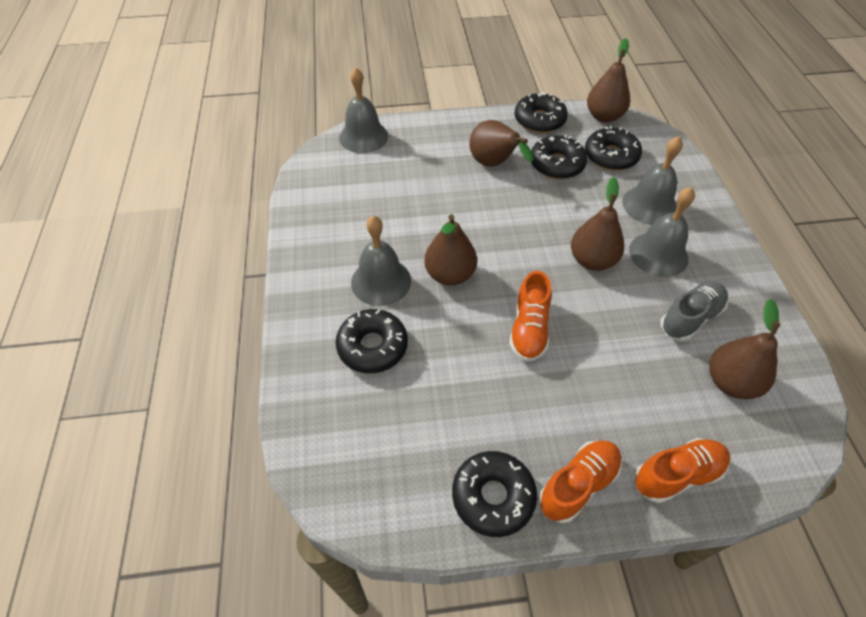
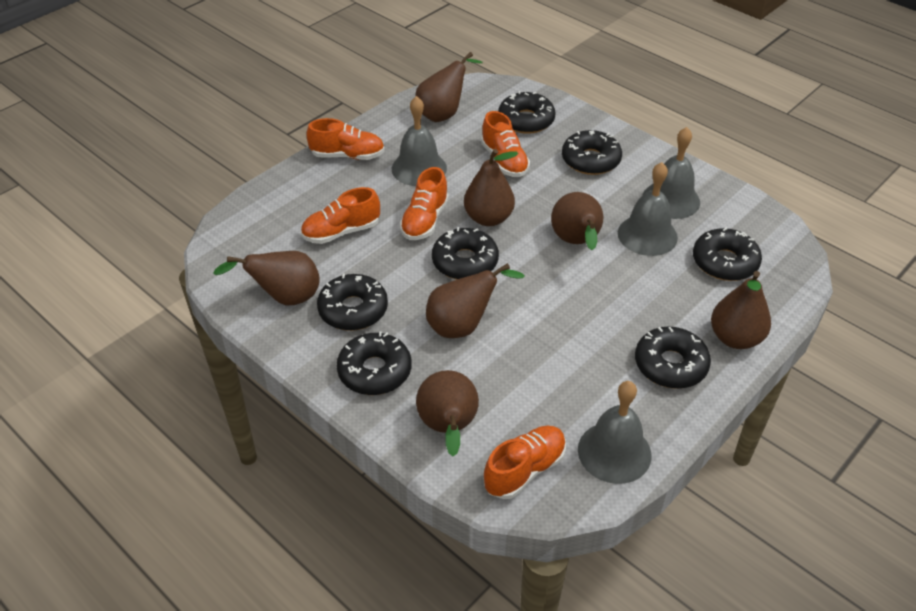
black donut: 5 -> 7
brown pear: 5 -> 7
grey shoe: 1 -> 0
orange shoe: 3 -> 5

